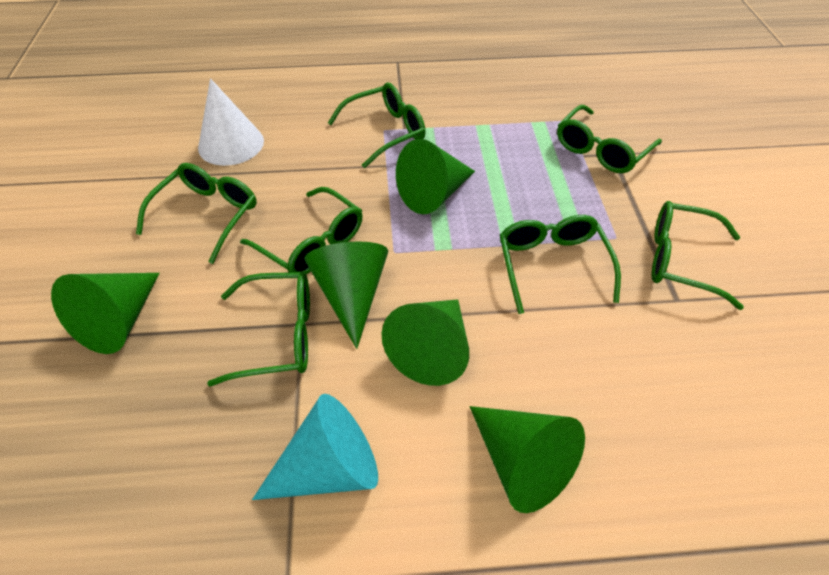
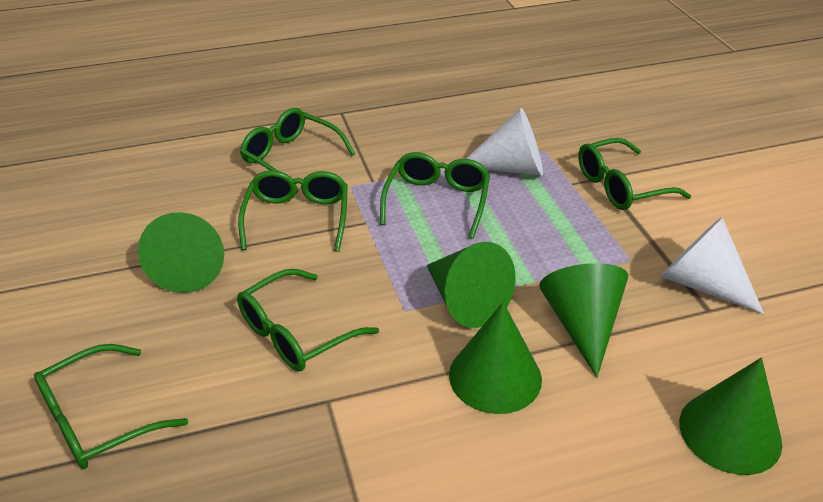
green glasses: 7 -> 6
turquoise cone: 1 -> 0
white cone: 1 -> 2

